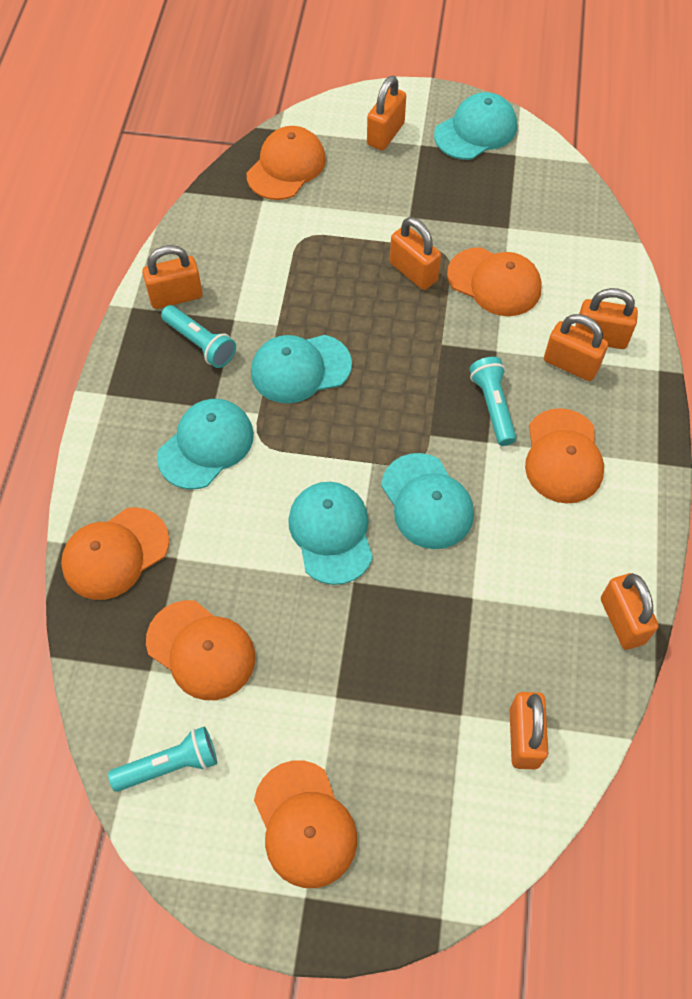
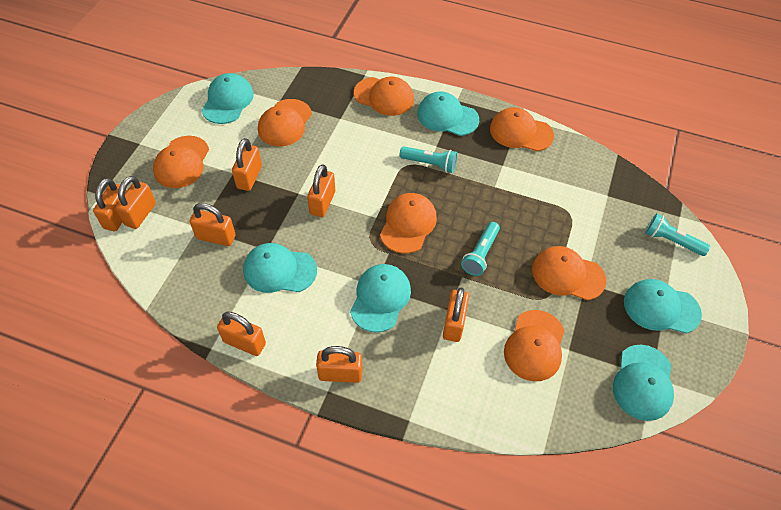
orange cap: 6 -> 7
orange padlock: 7 -> 8
turquoise cap: 5 -> 6

